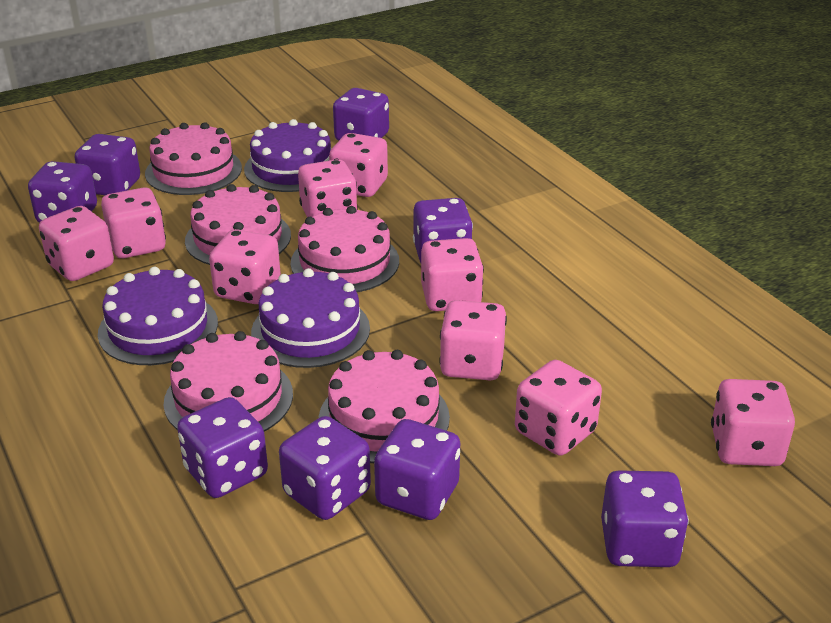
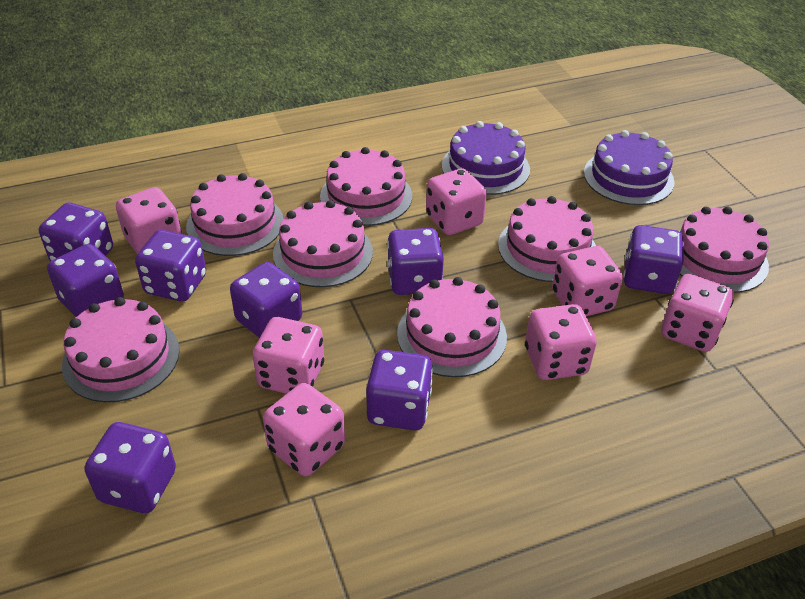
pink cake: 5 -> 7
pink dice: 9 -> 7
purple cake: 3 -> 2

